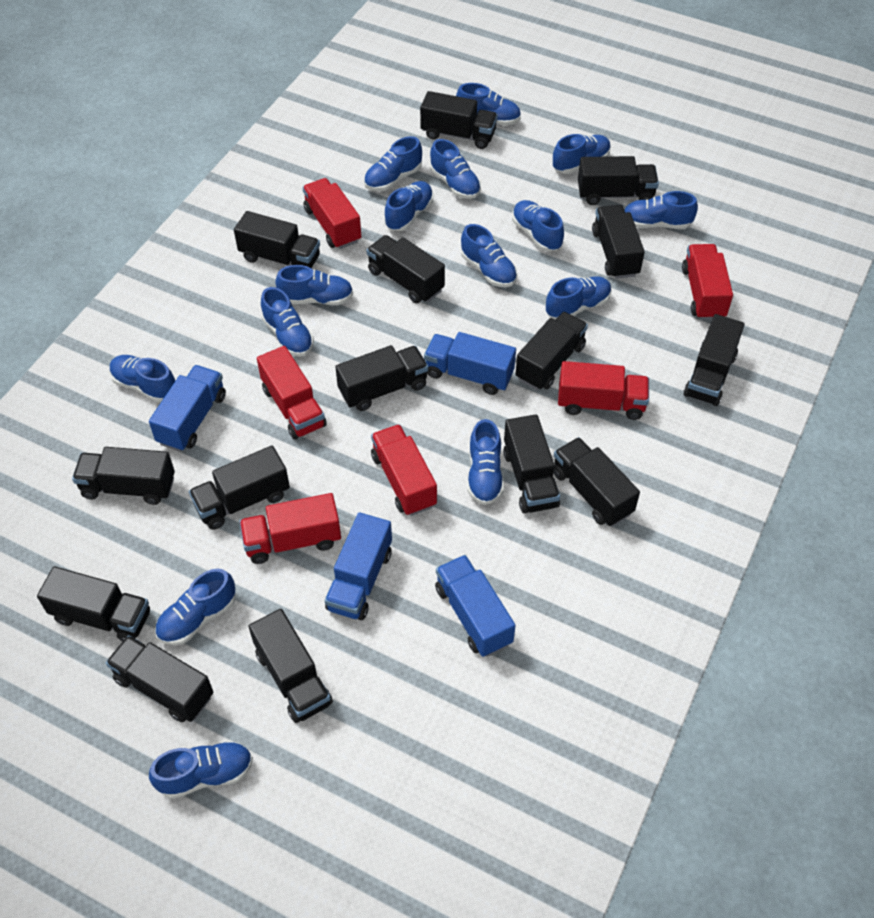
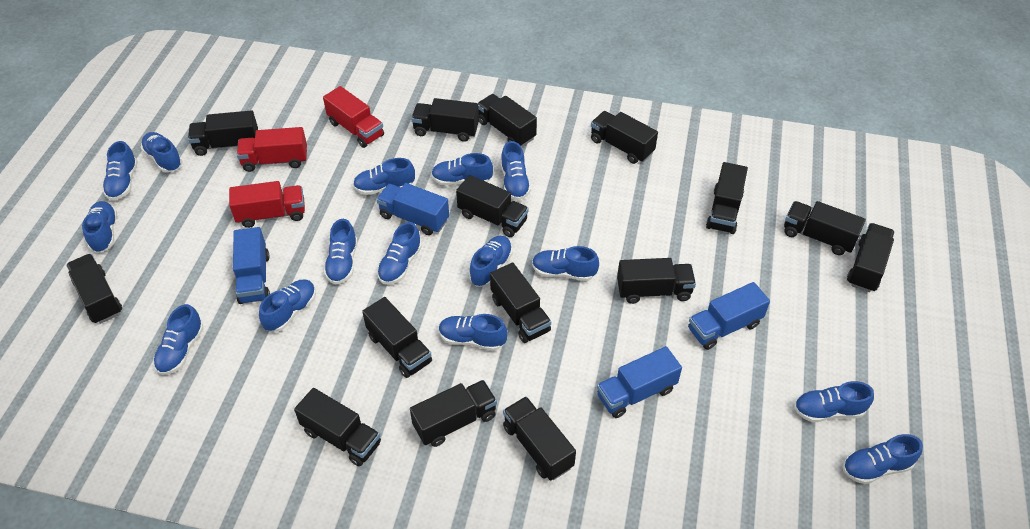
red truck: 6 -> 3

